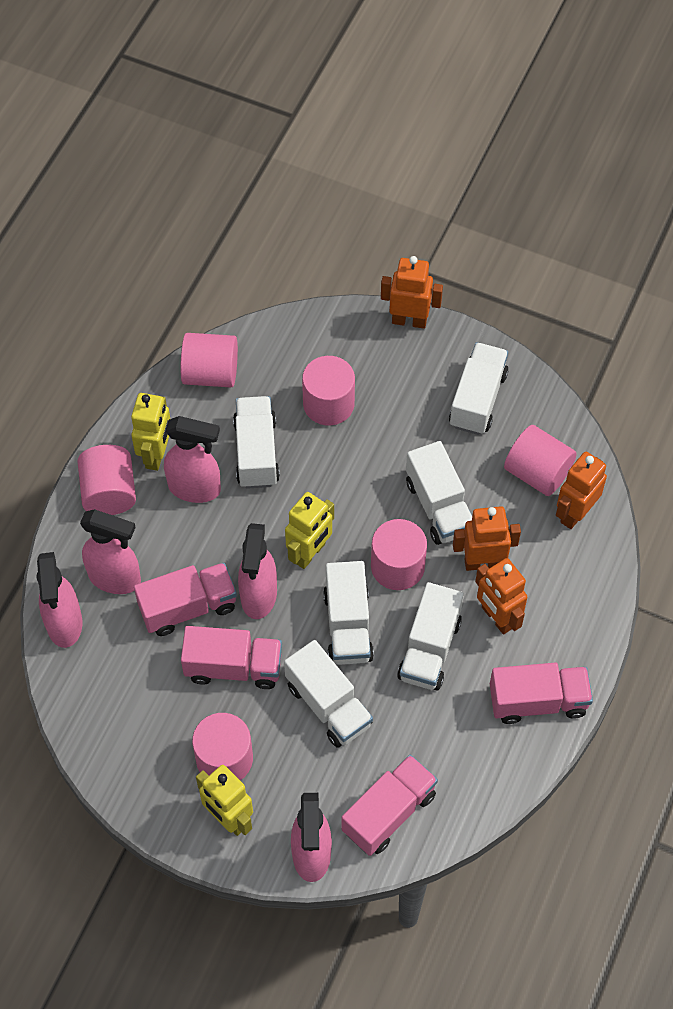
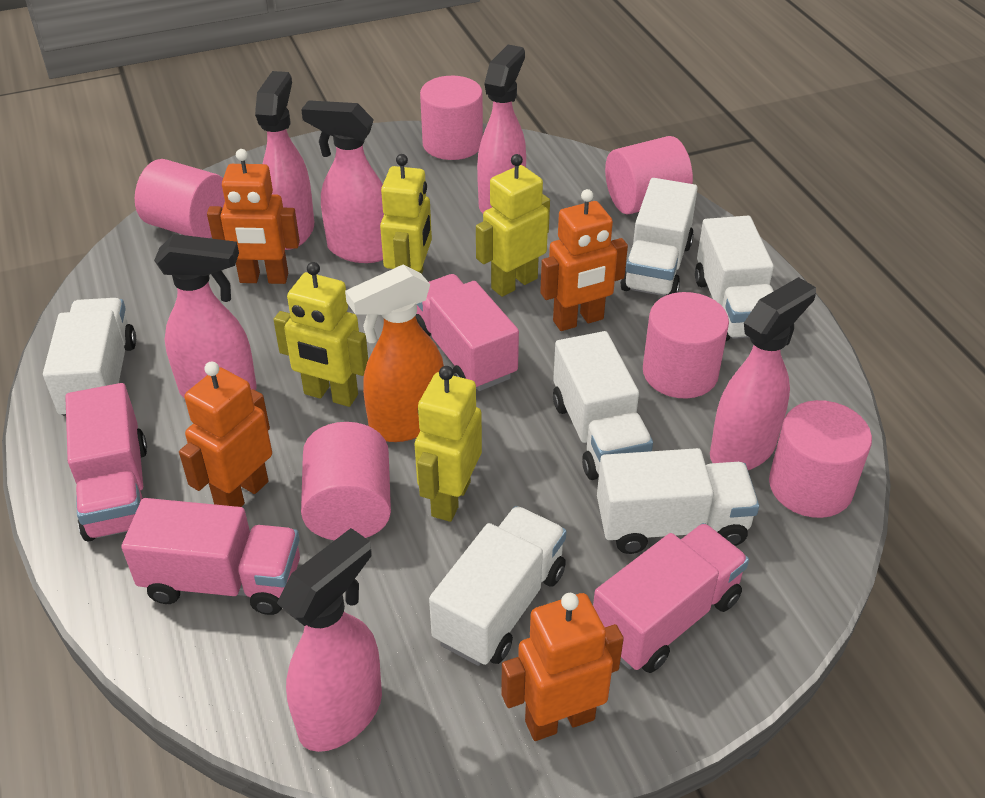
orange spray bottle: 0 -> 1
pink spray bottle: 5 -> 6
yellow robot: 3 -> 4

